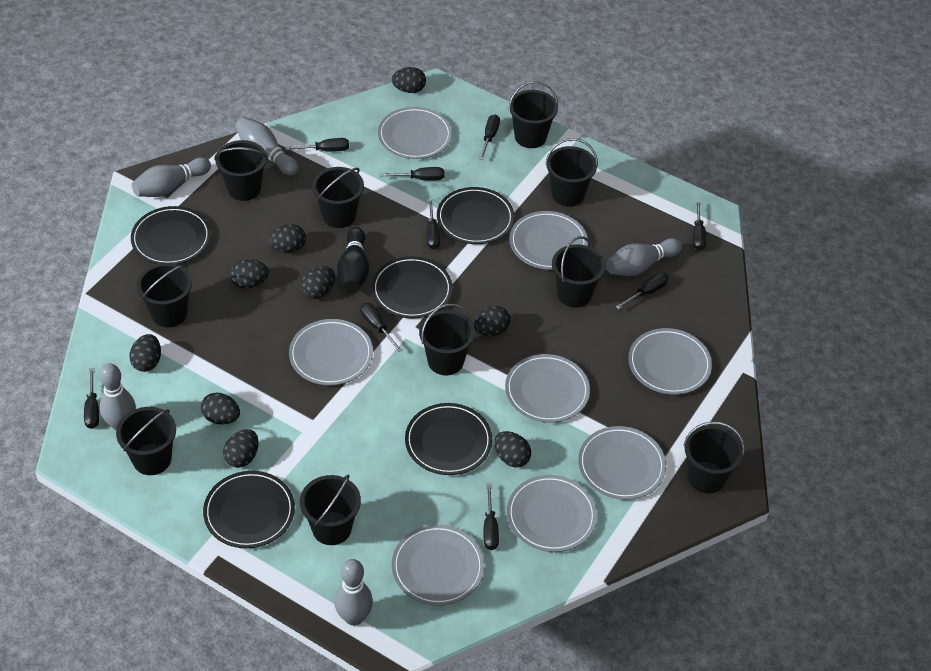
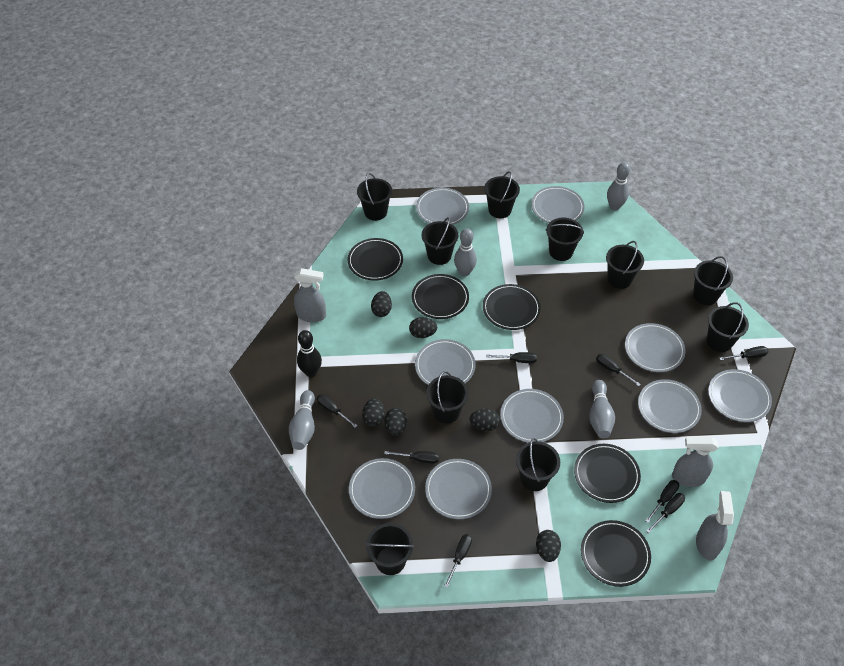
black egg: 9 -> 6
black screwdriver: 9 -> 8
grey bowling pin: 5 -> 4
grey plate: 8 -> 9
grey spray bottle: 0 -> 3

